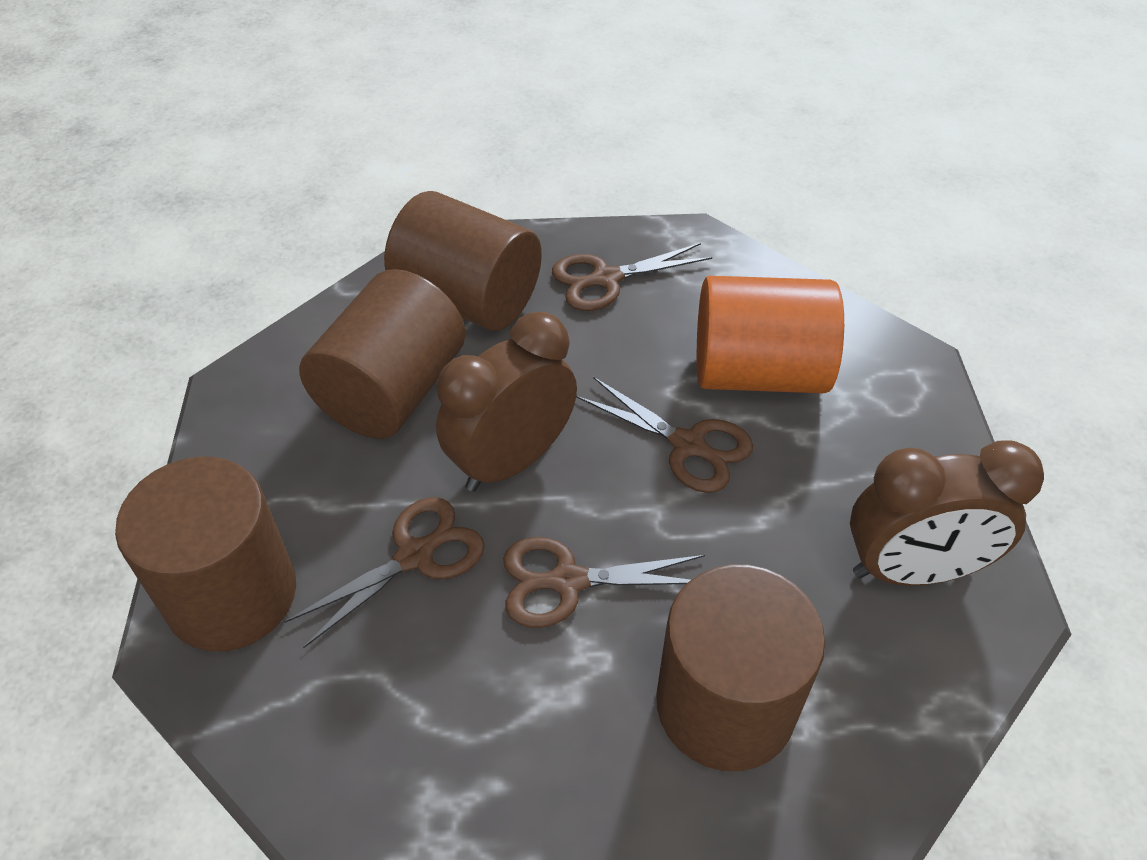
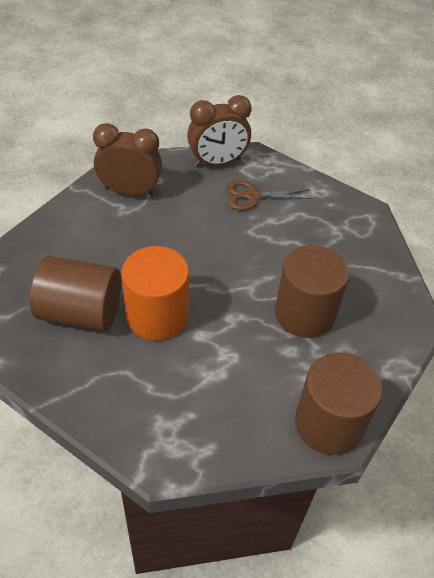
brown cylinder: 4 -> 3
brown scissors: 4 -> 1

